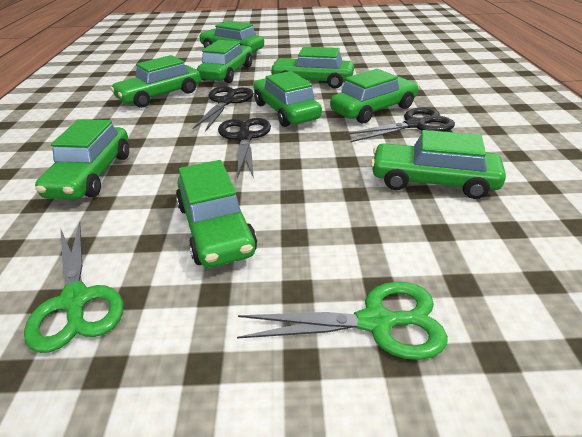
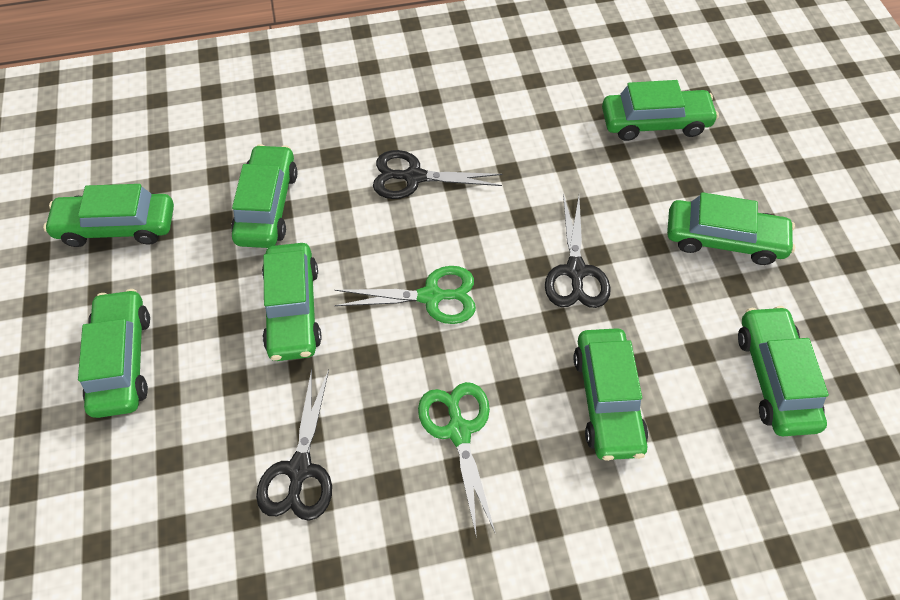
green car: 9 -> 8

